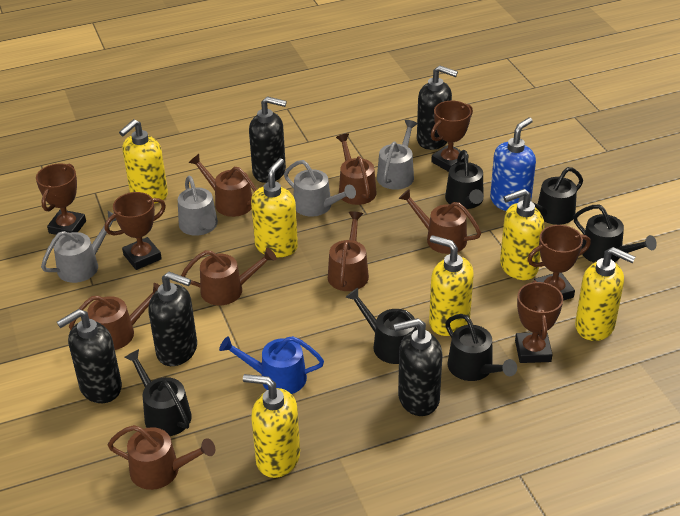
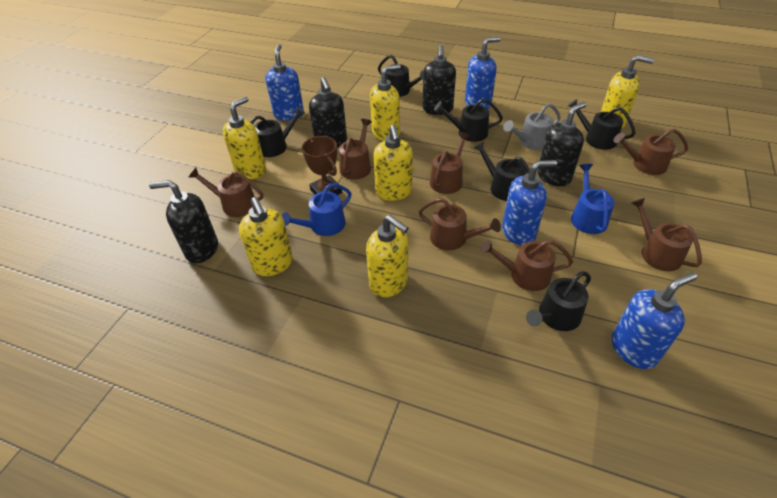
black soap dispenser: 5 -> 4
blue soap dispenser: 1 -> 4
blue watering can: 1 -> 2
brown trophy: 5 -> 1
grey watering can: 4 -> 1

